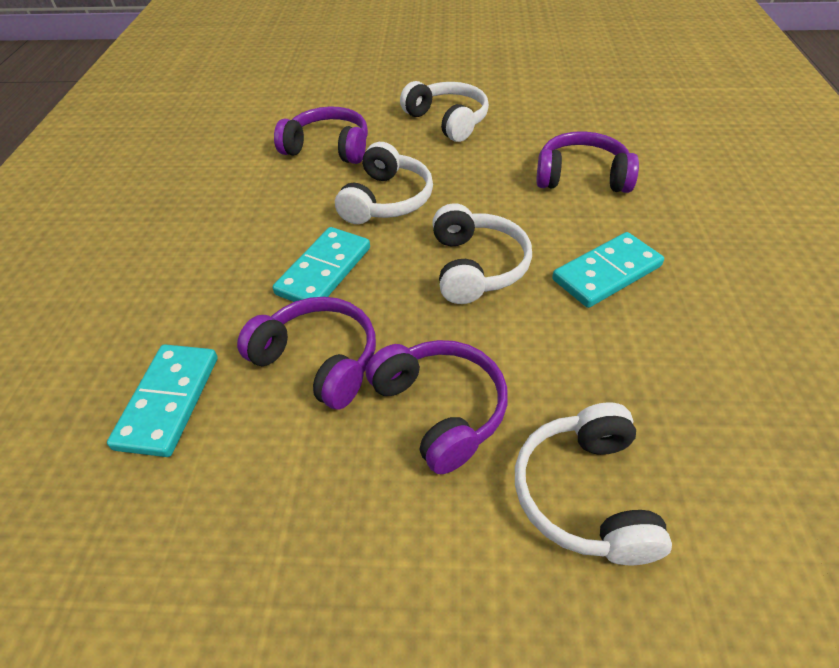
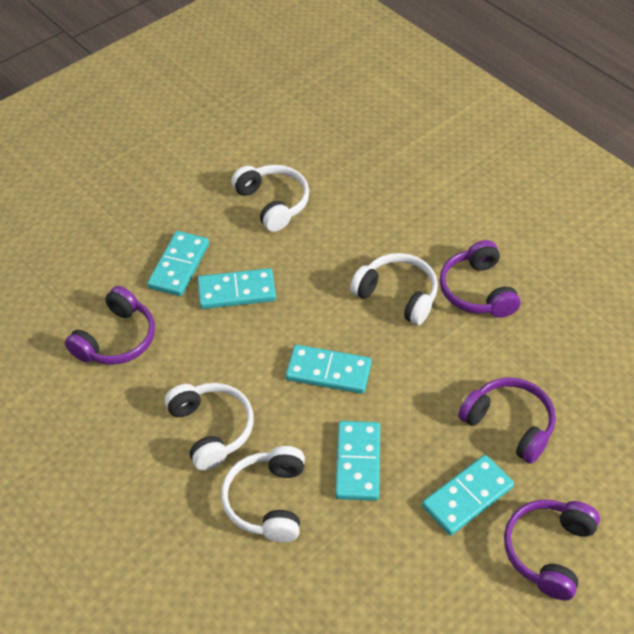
turquoise domino: 3 -> 5

